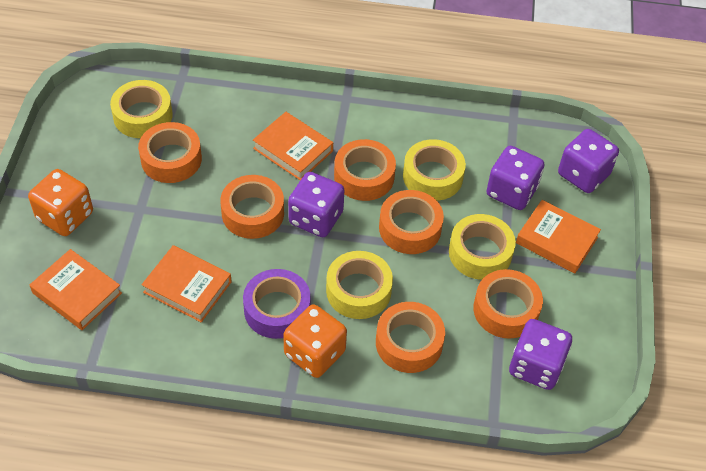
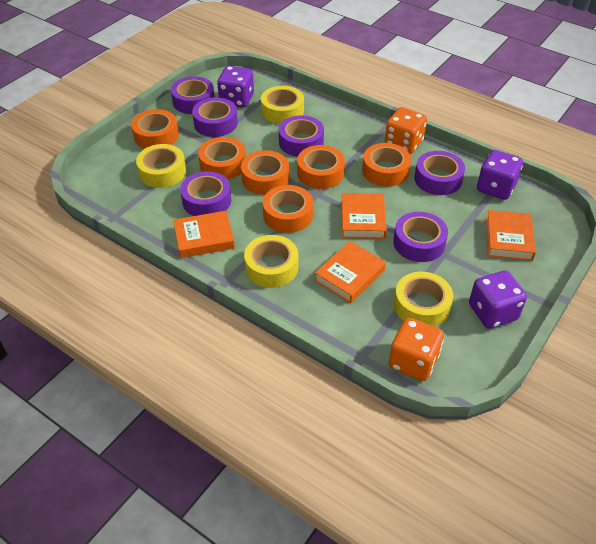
purple dice: 4 -> 3
purple tape: 1 -> 6

